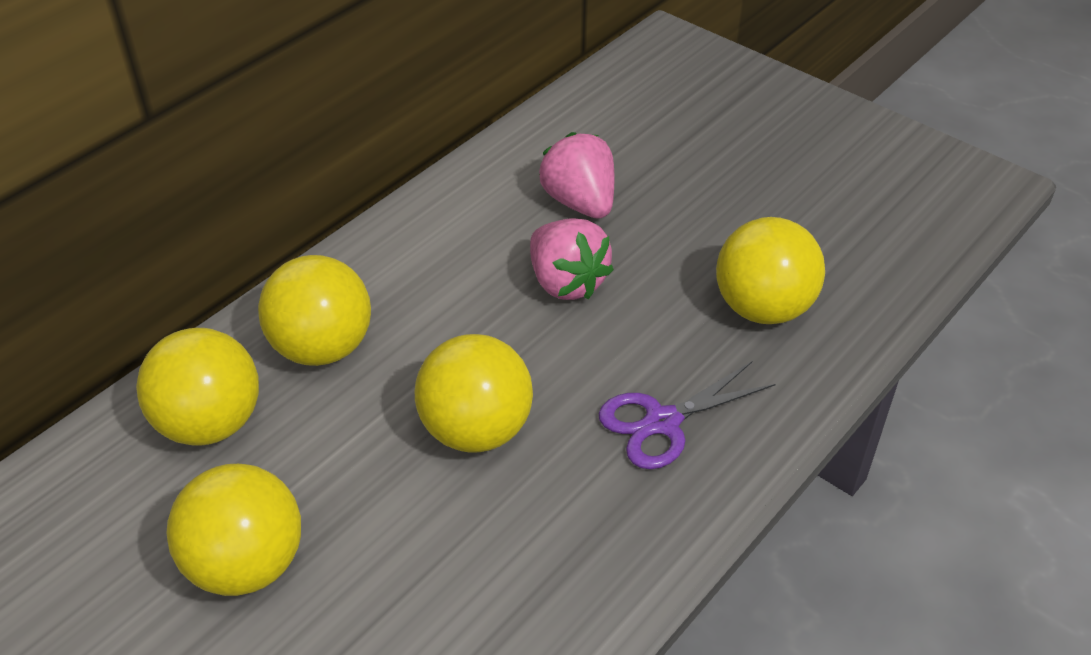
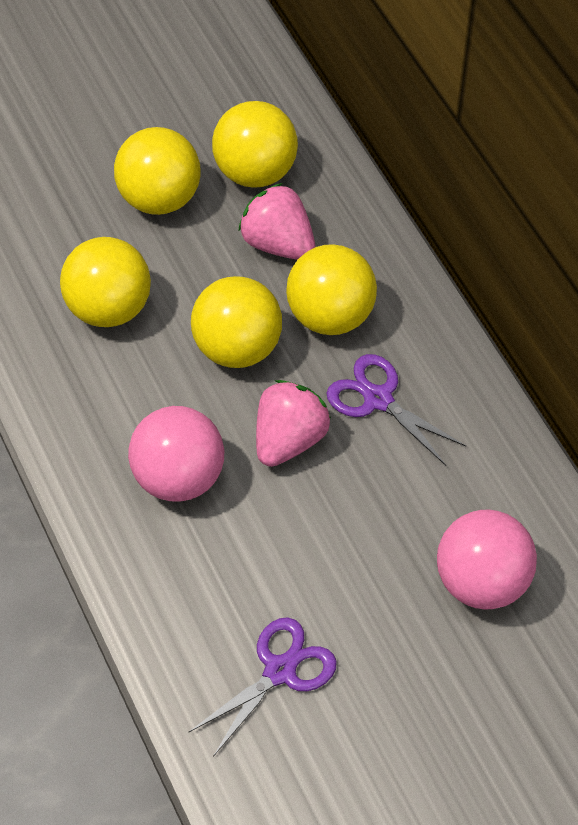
pink ball: 0 -> 2
purple scissors: 1 -> 2

